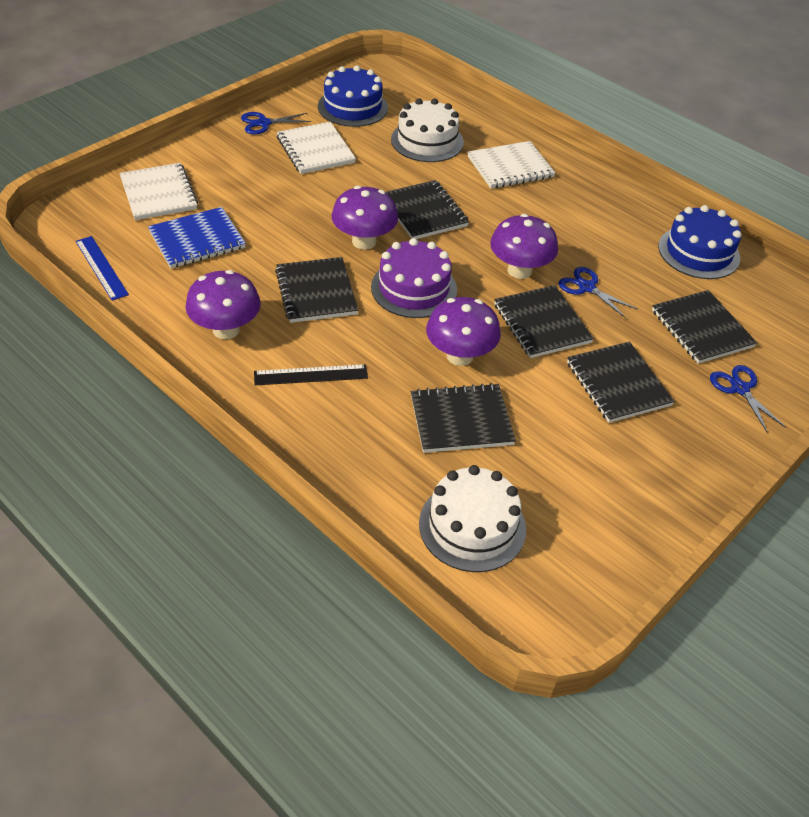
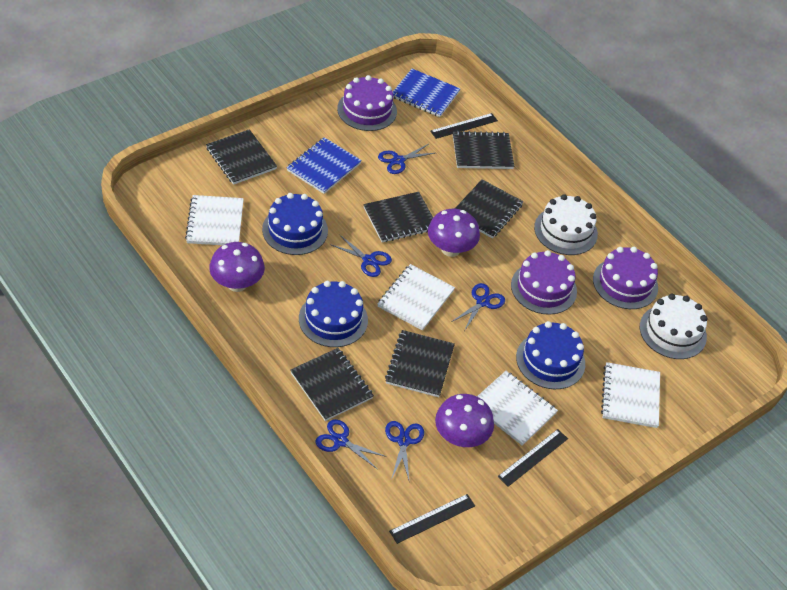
black ruler: 1 -> 3
blue cake: 2 -> 3
blue notebook: 1 -> 2
blue ruler: 1 -> 0
blue scissors: 3 -> 5
purple cake: 1 -> 3
purple mushroom: 4 -> 3
white notebook: 3 -> 4

